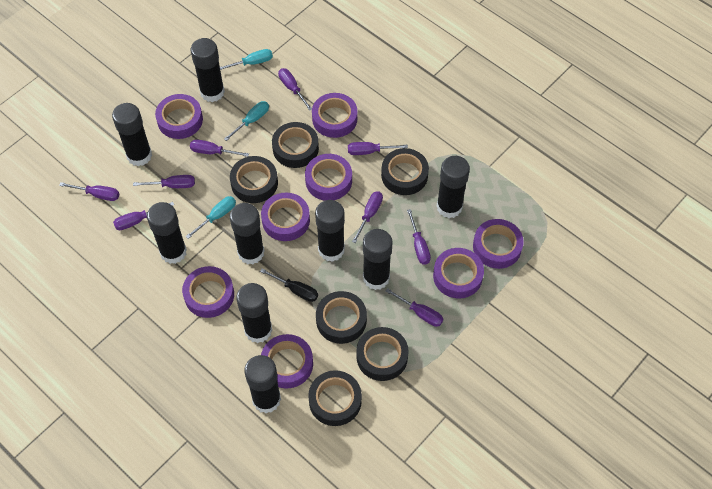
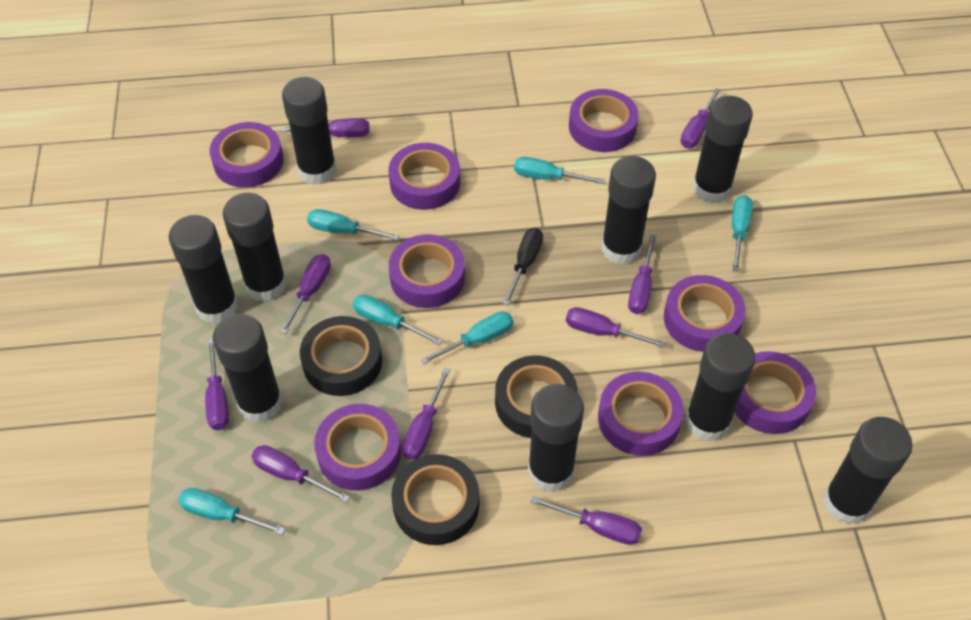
black tape: 6 -> 3
turquoise screwdriver: 3 -> 6

